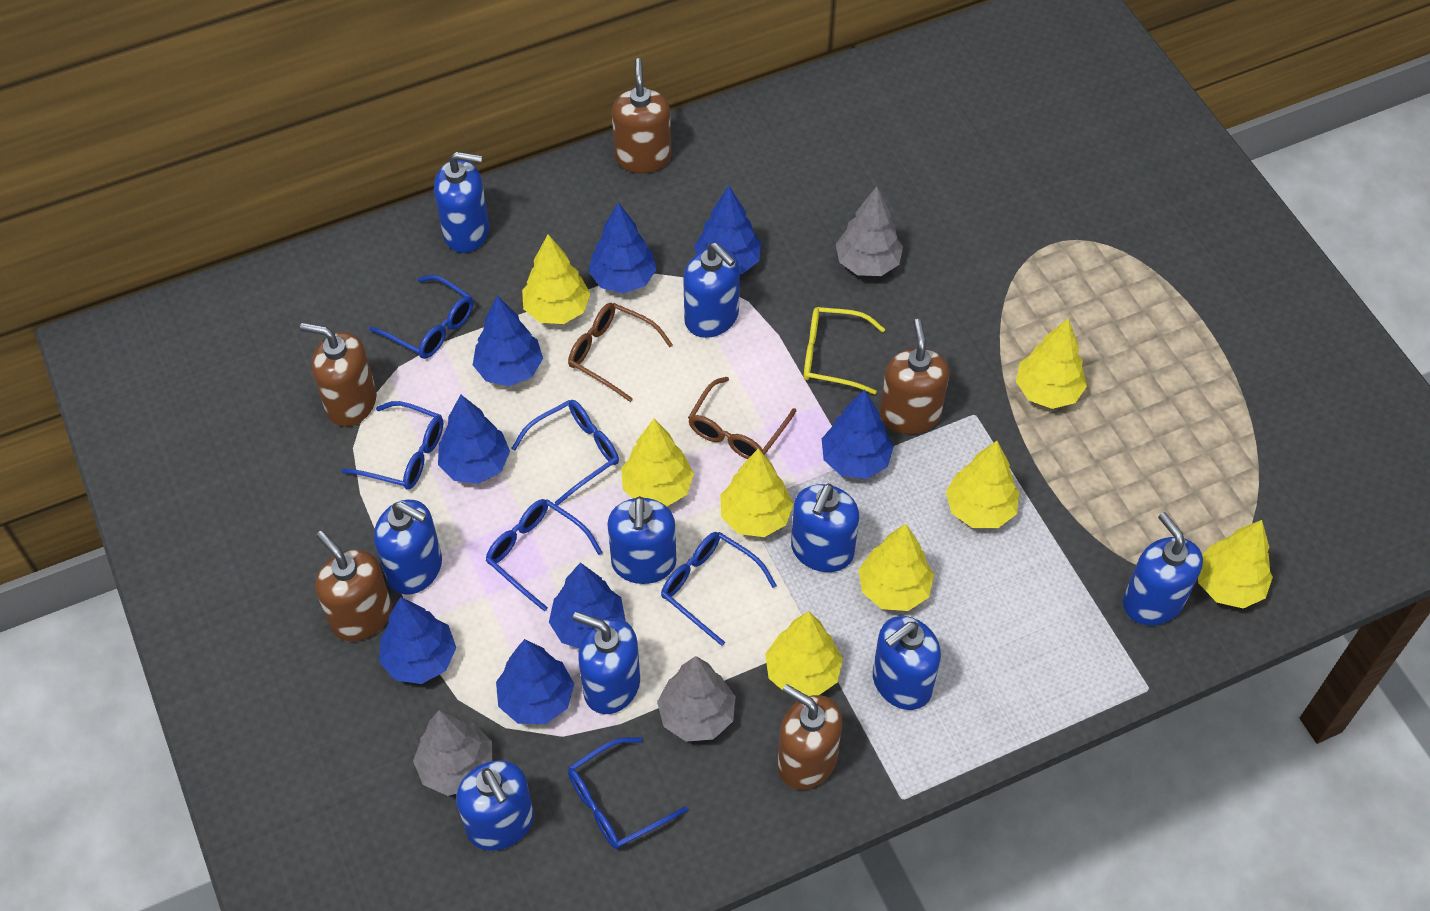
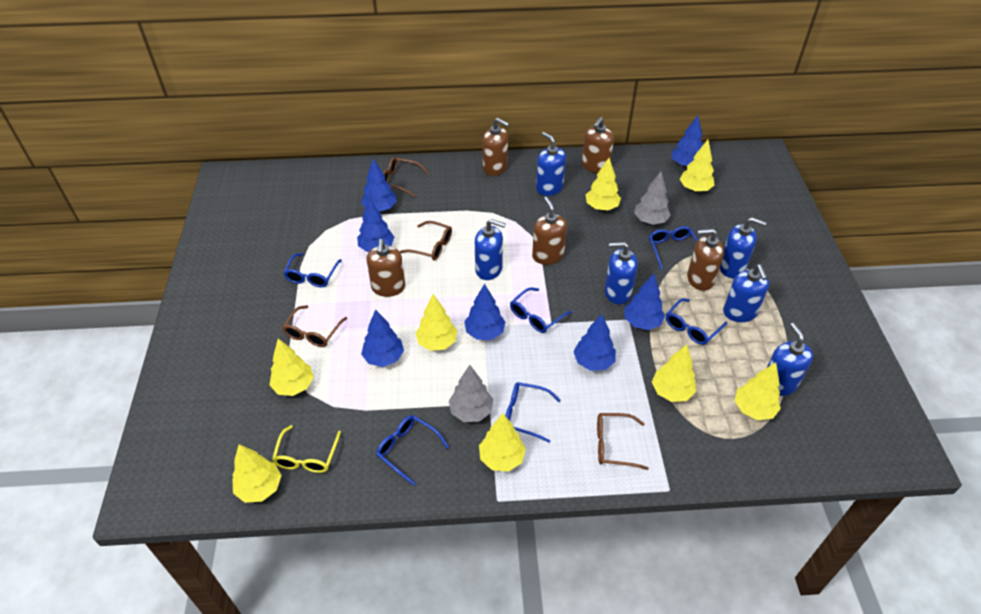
blue soap dispenser: 9 -> 6
blue tree: 8 -> 7
brown glasses: 2 -> 4
grey tree: 3 -> 2

